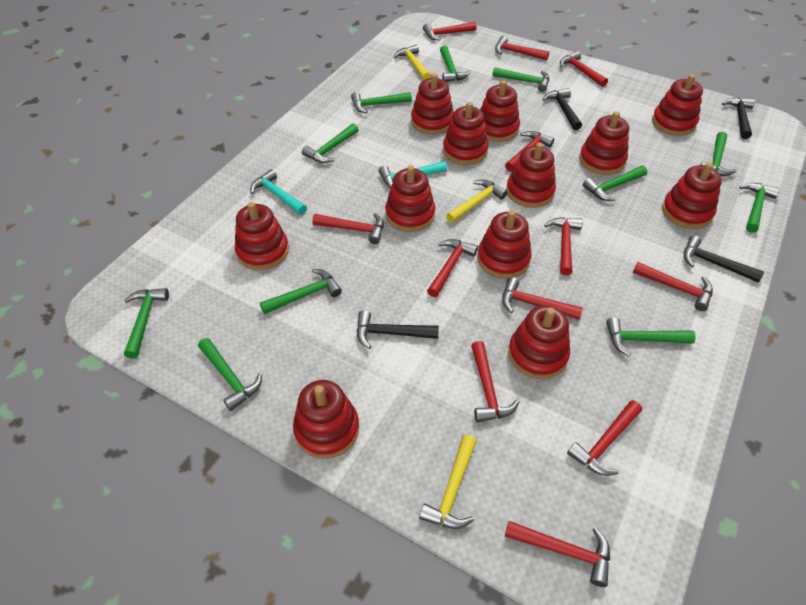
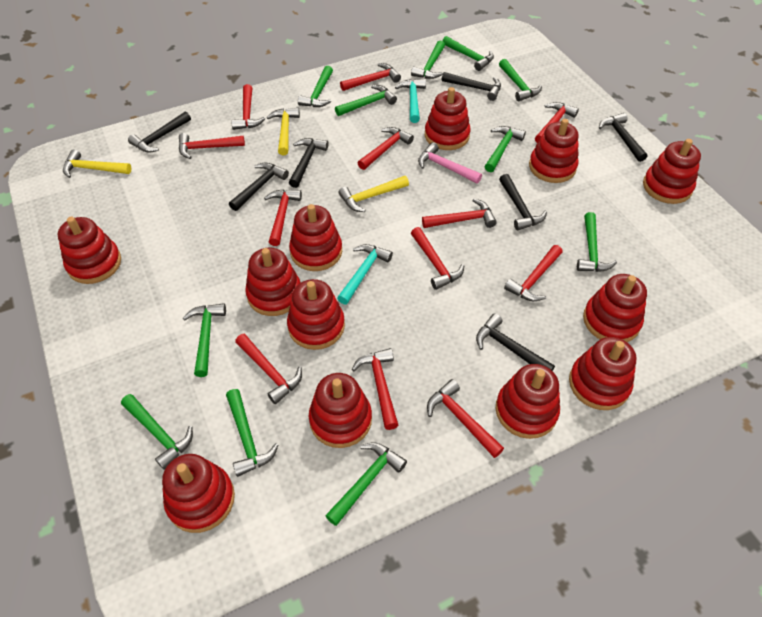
black hammer: 4 -> 7
pink hammer: 0 -> 1

